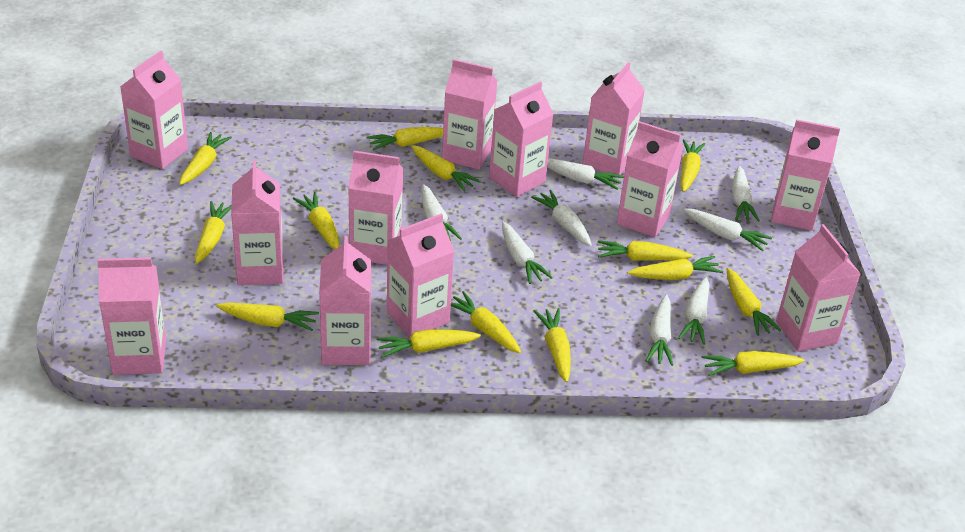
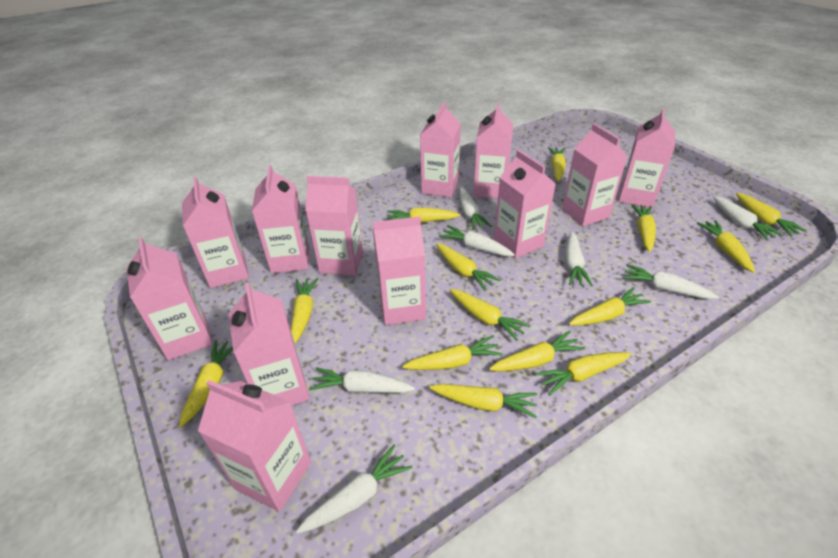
white carrot: 8 -> 7

